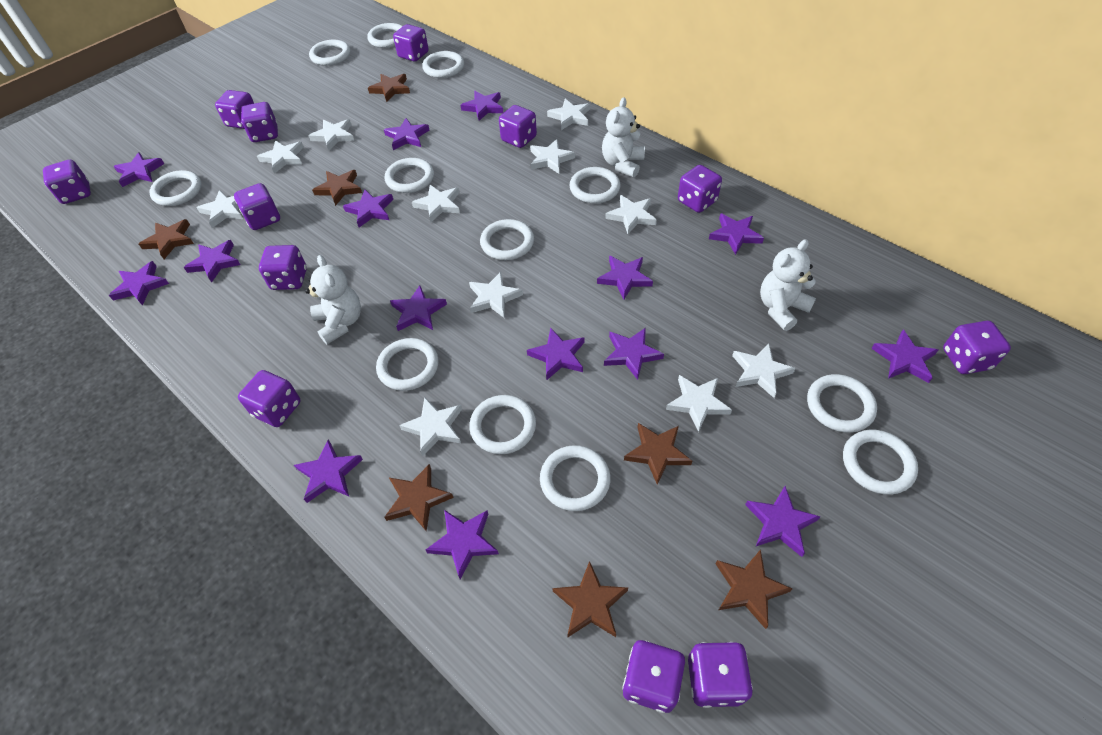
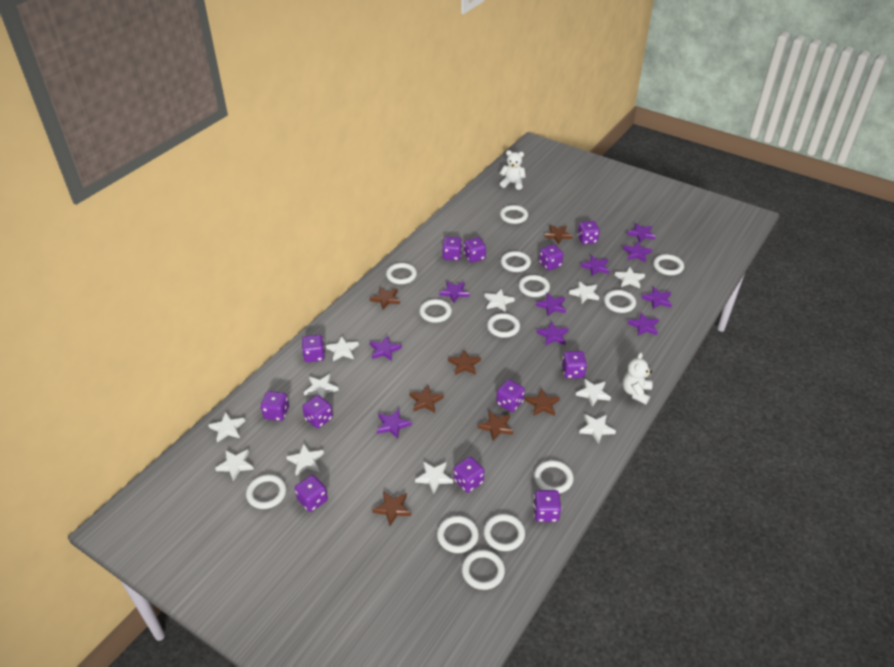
purple star: 15 -> 10
white ring: 12 -> 13
white teddy bear: 3 -> 2

